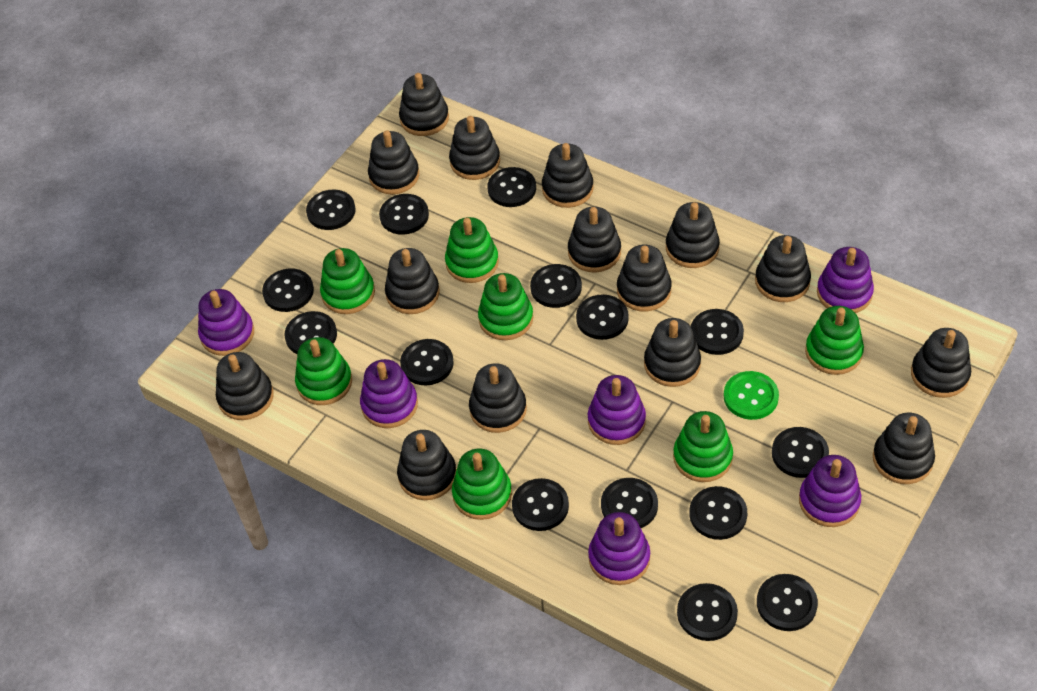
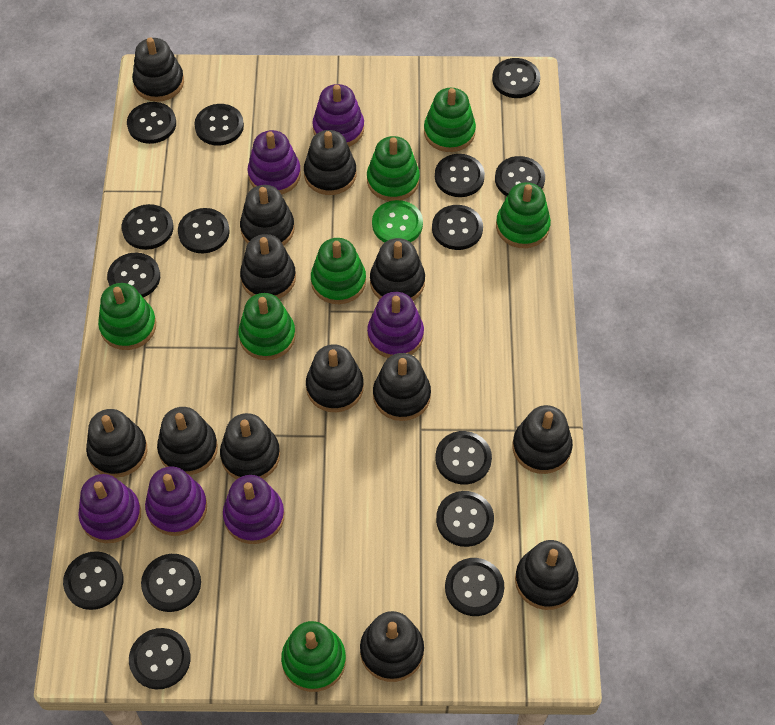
black stacking toy: 15 -> 13

